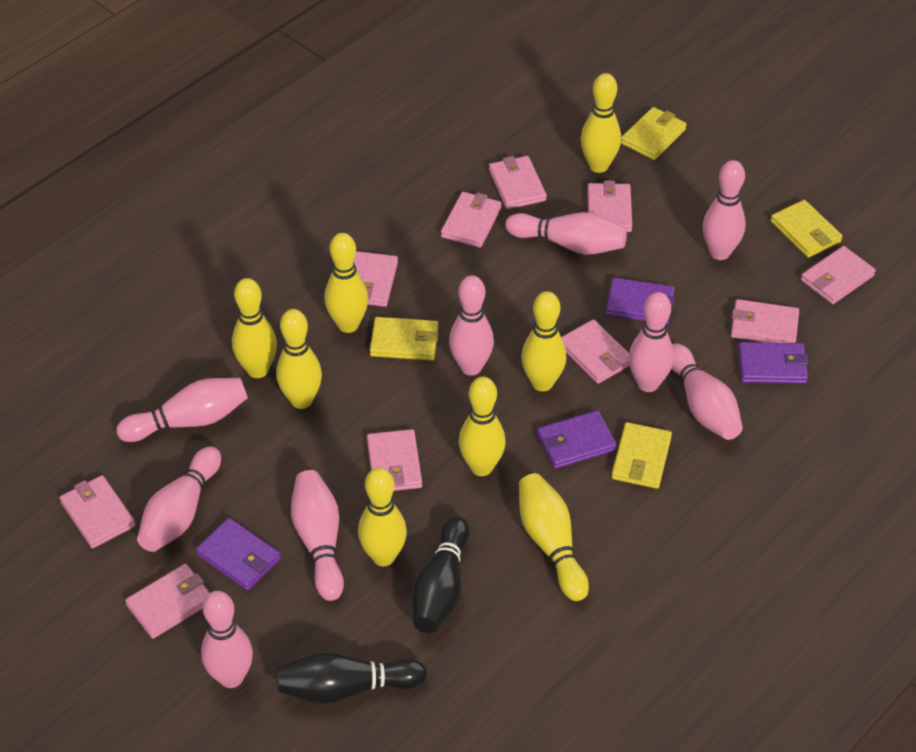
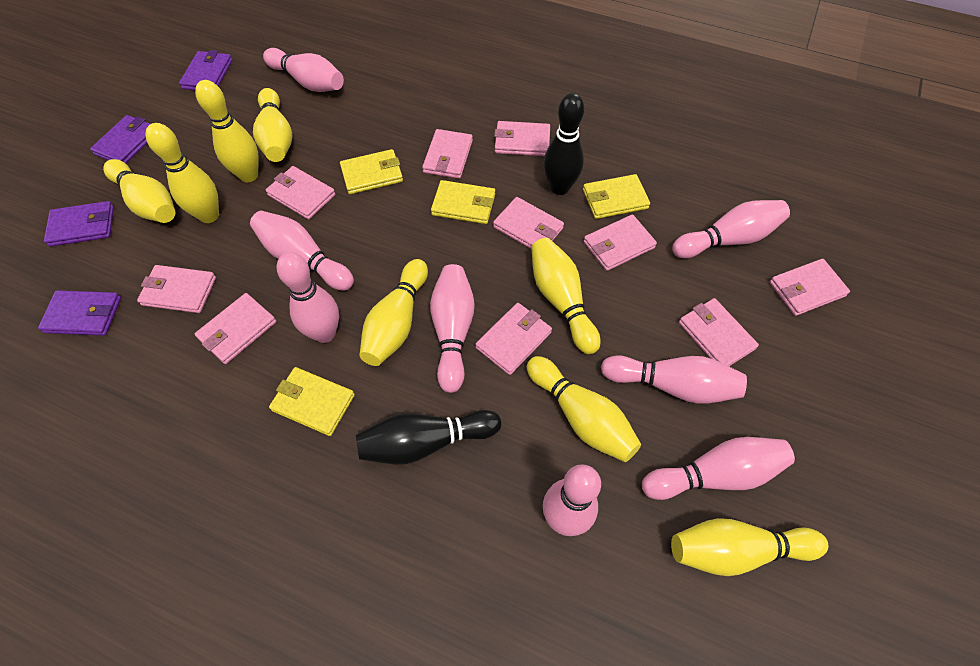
pink bowling pin: 9 -> 8

